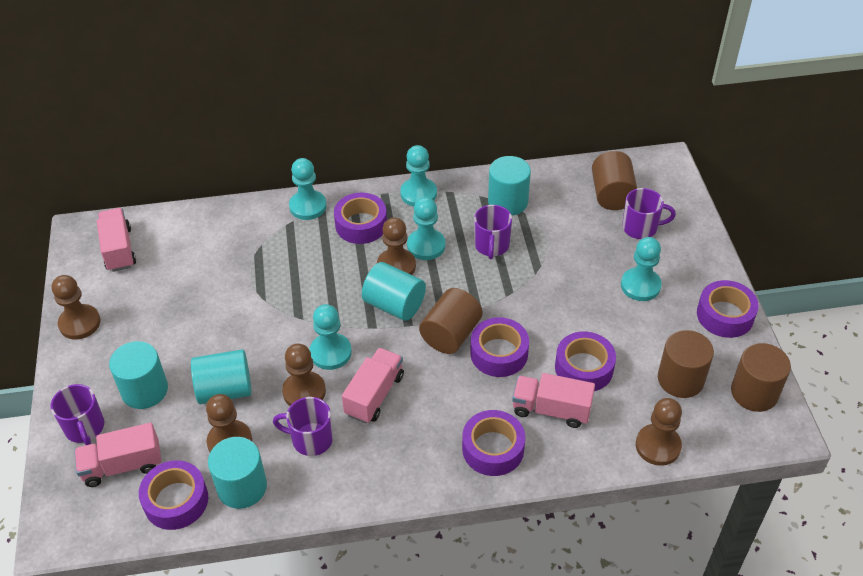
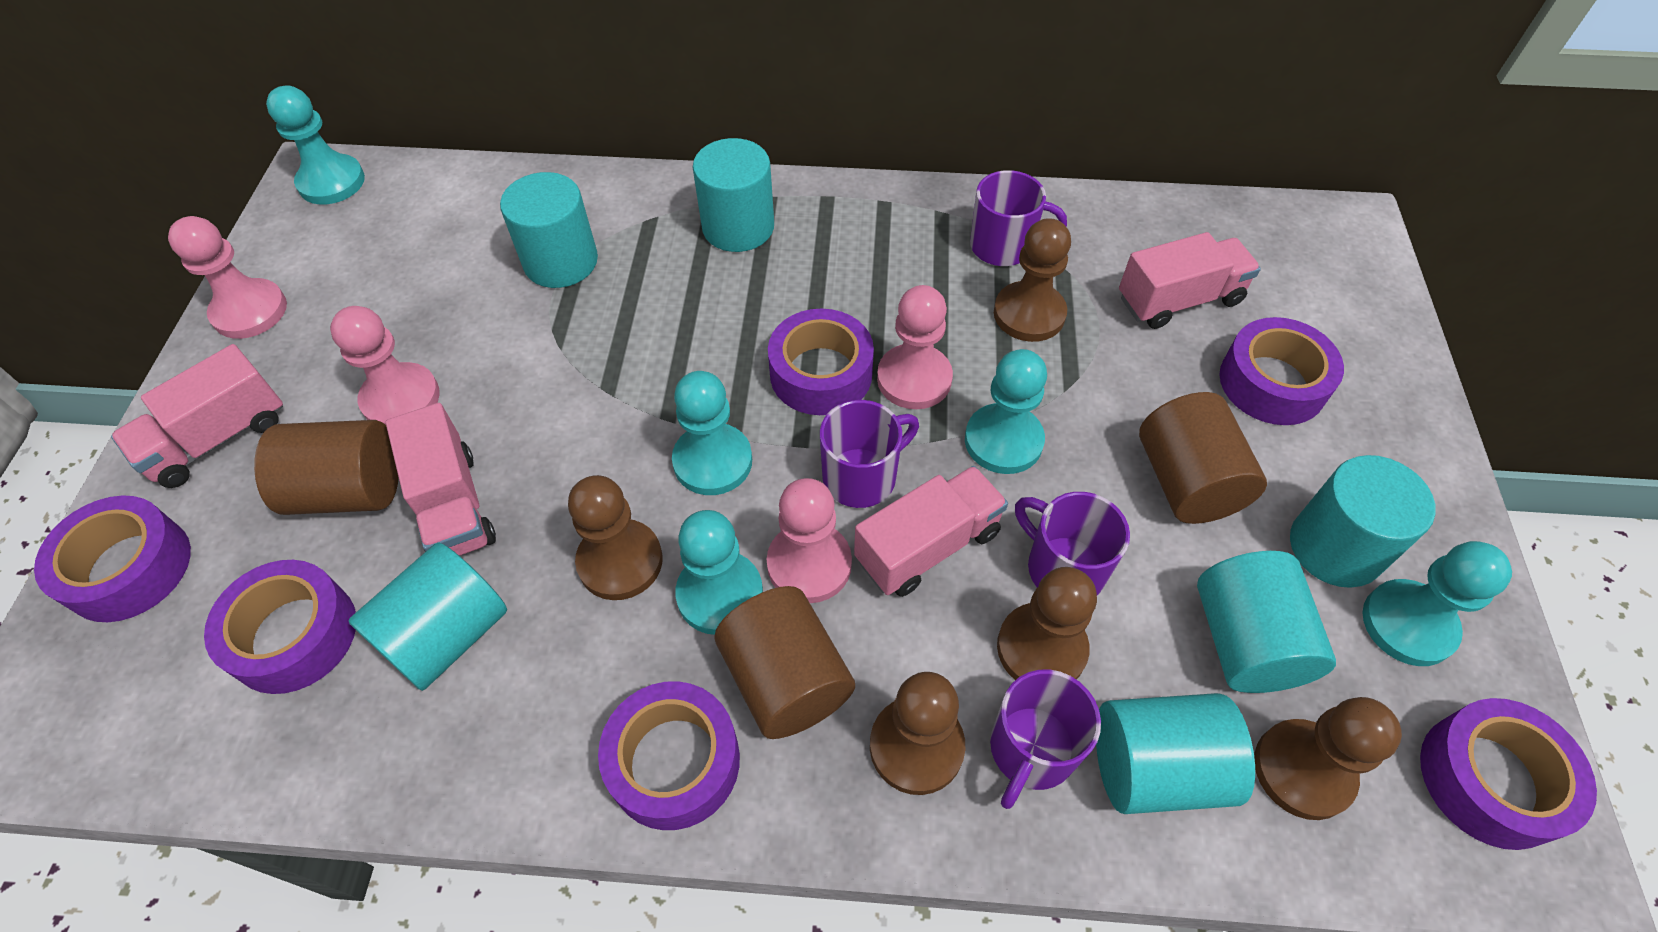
brown cylinder: 4 -> 3
pink pawn: 0 -> 4
turquoise cylinder: 5 -> 6

